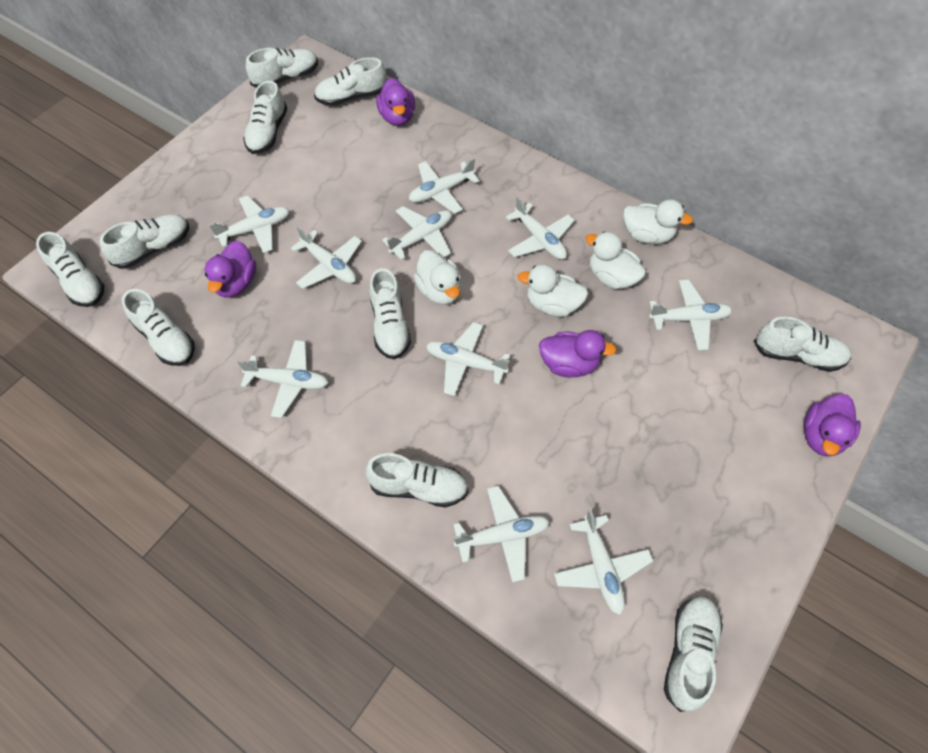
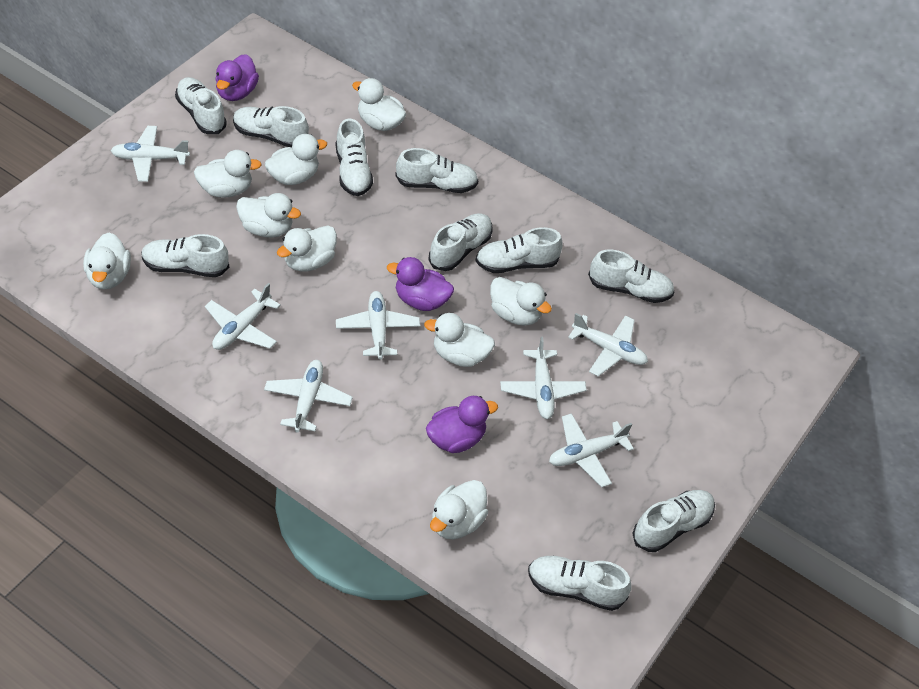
purple duck: 4 -> 3
white duck: 4 -> 9
white plane: 10 -> 7

